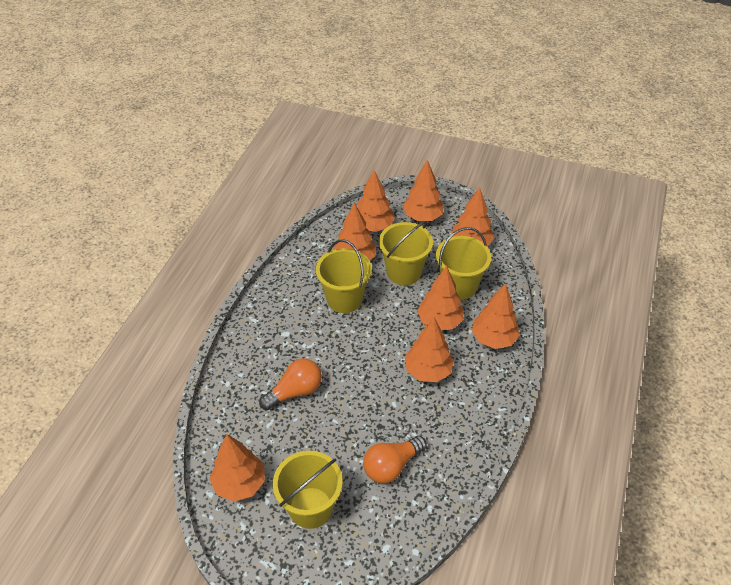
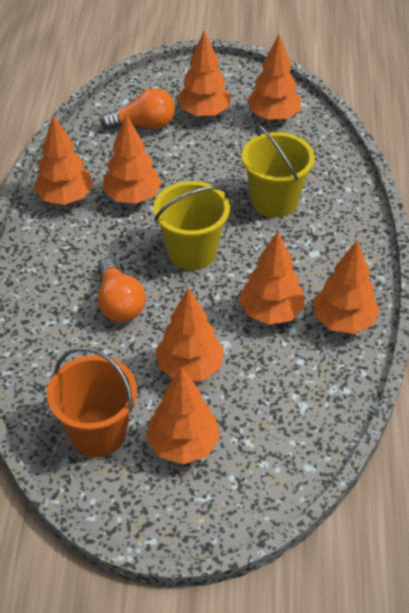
orange bucket: 0 -> 1
yellow bucket: 4 -> 2

